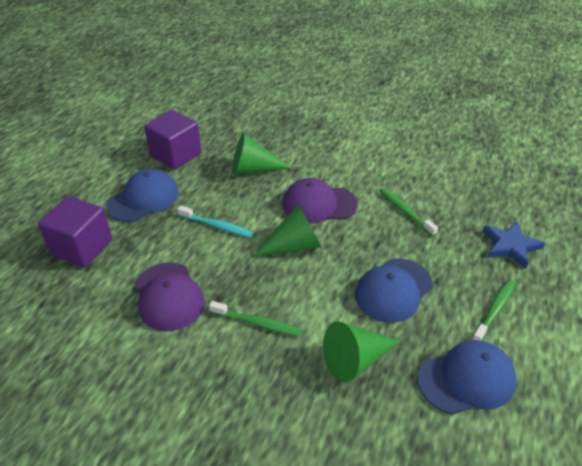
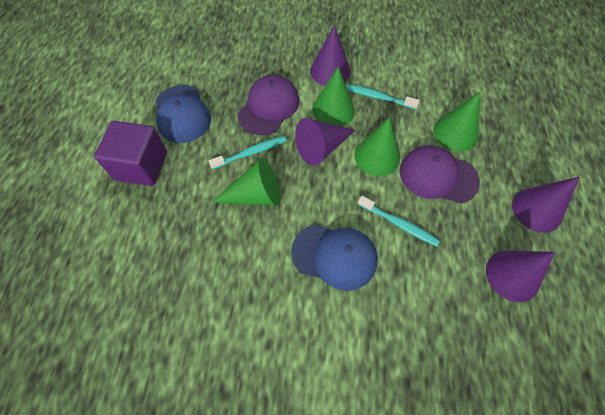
blue cap: 3 -> 2
blue star: 1 -> 0
green cone: 3 -> 4
green toothbrush: 3 -> 0
purple cone: 0 -> 4
purple cube: 2 -> 1
turquoise toothbrush: 1 -> 3

